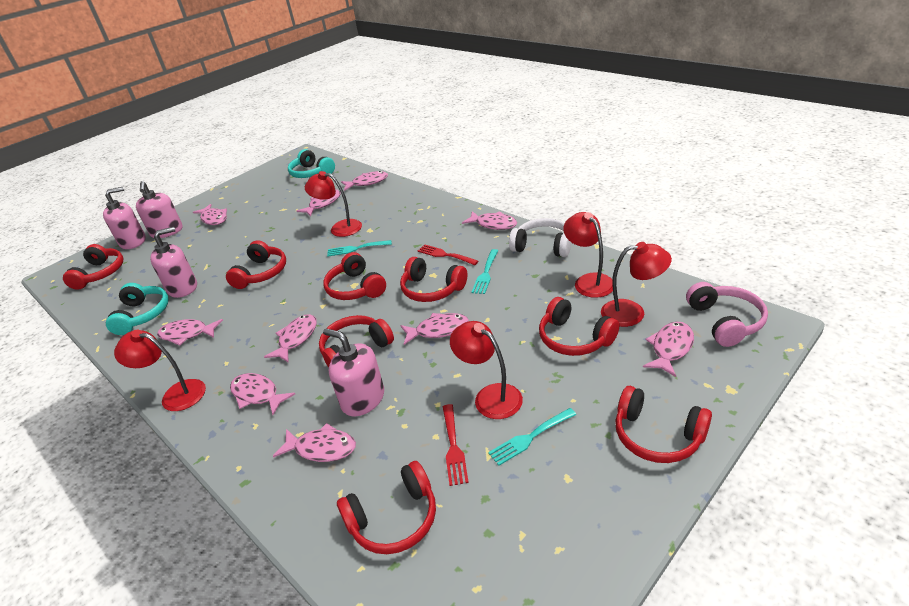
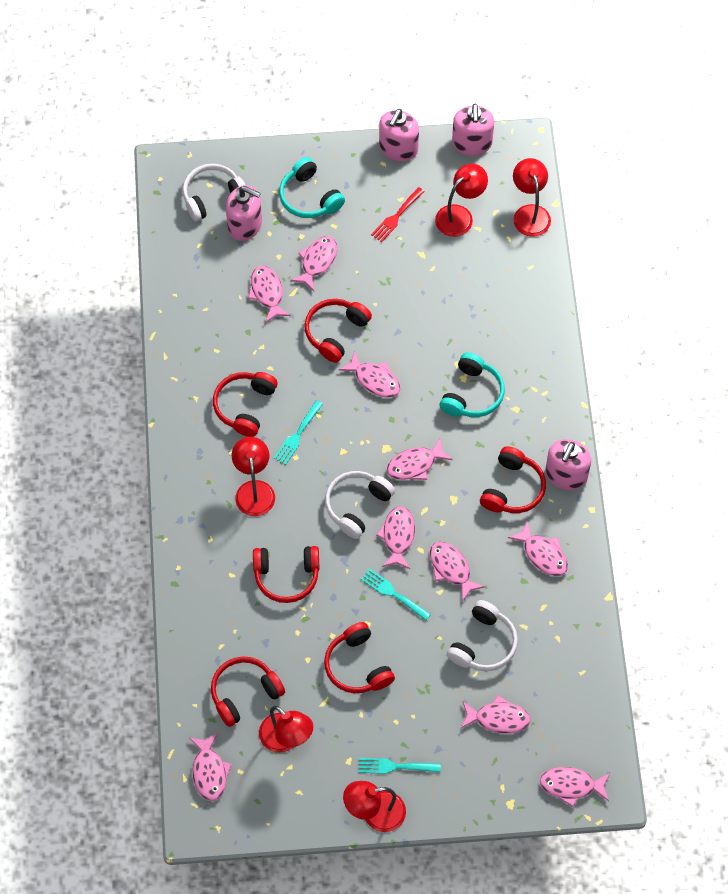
pink headphones: 1 -> 0
red fork: 2 -> 1
red headphones: 8 -> 6
white headphones: 1 -> 3

